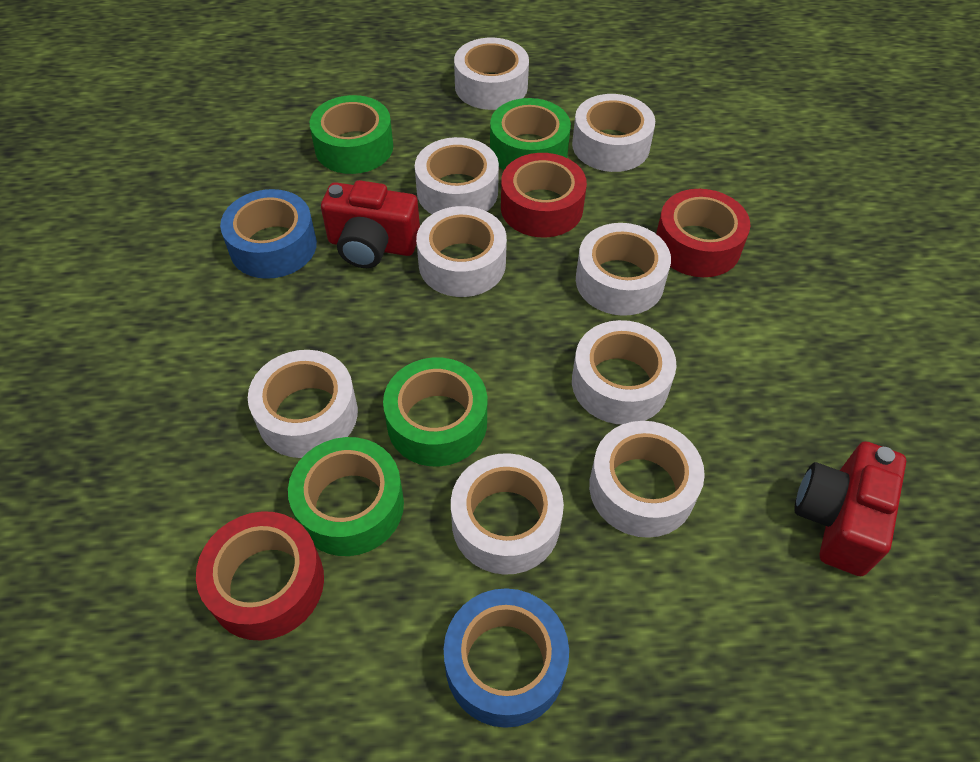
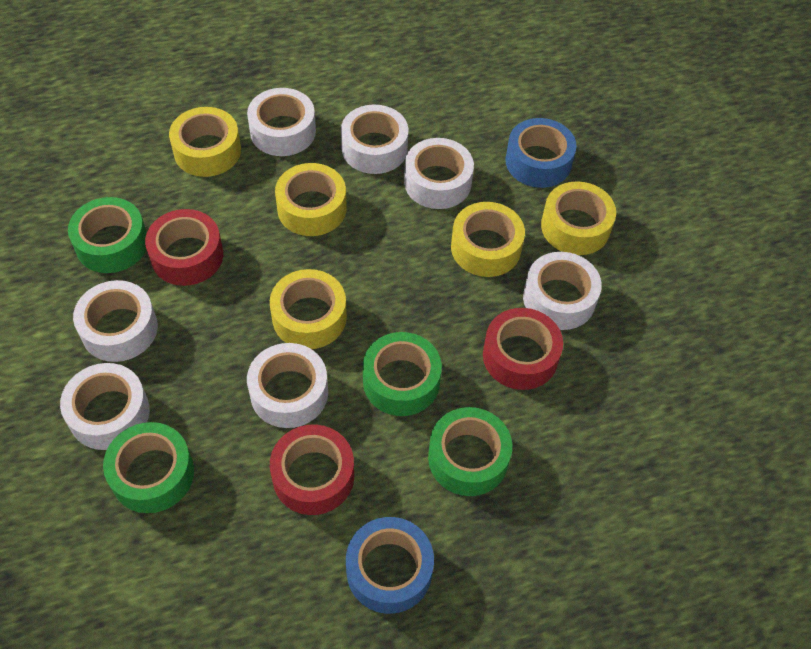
red camera: 2 -> 0
white tape: 9 -> 7
yellow tape: 0 -> 5

